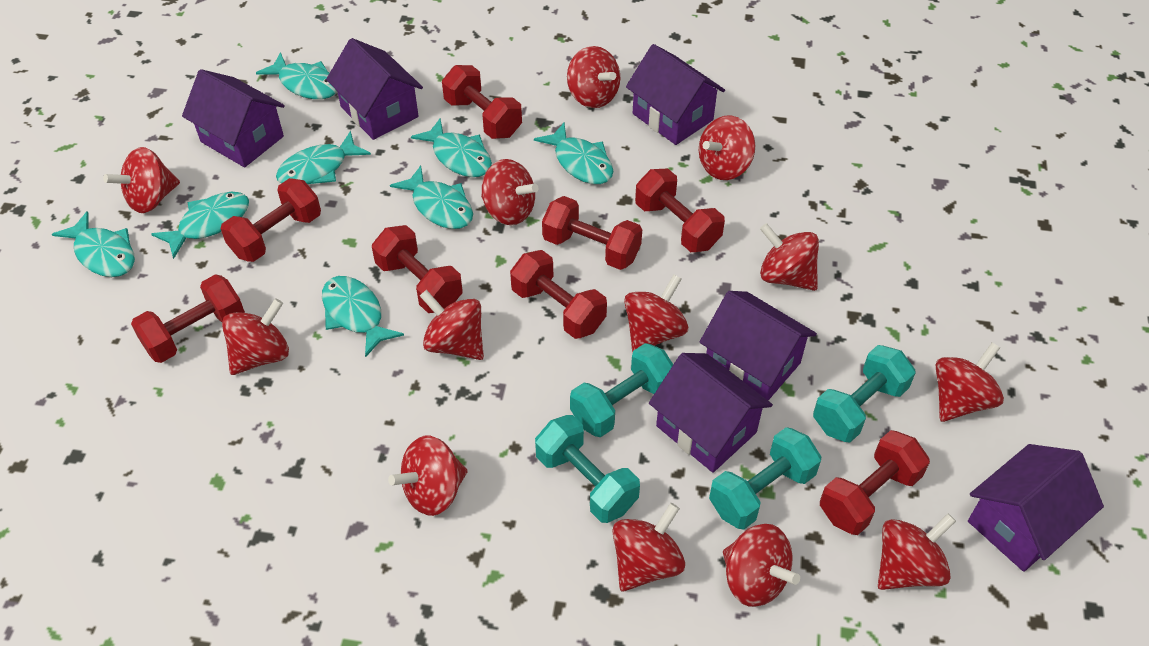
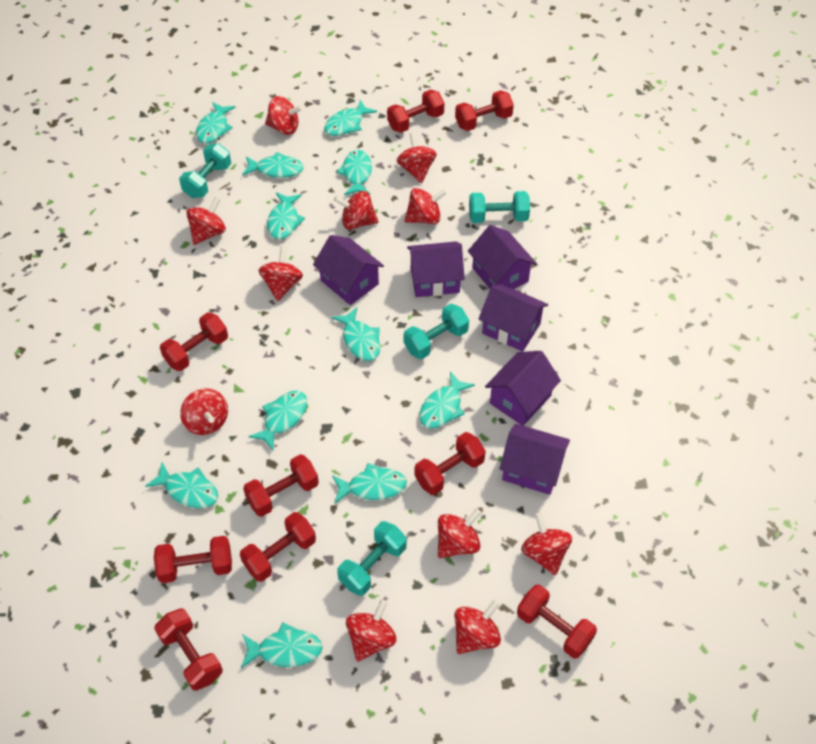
red dumbbell: 8 -> 9
red spinning top: 13 -> 11
turquoise fish: 8 -> 11

